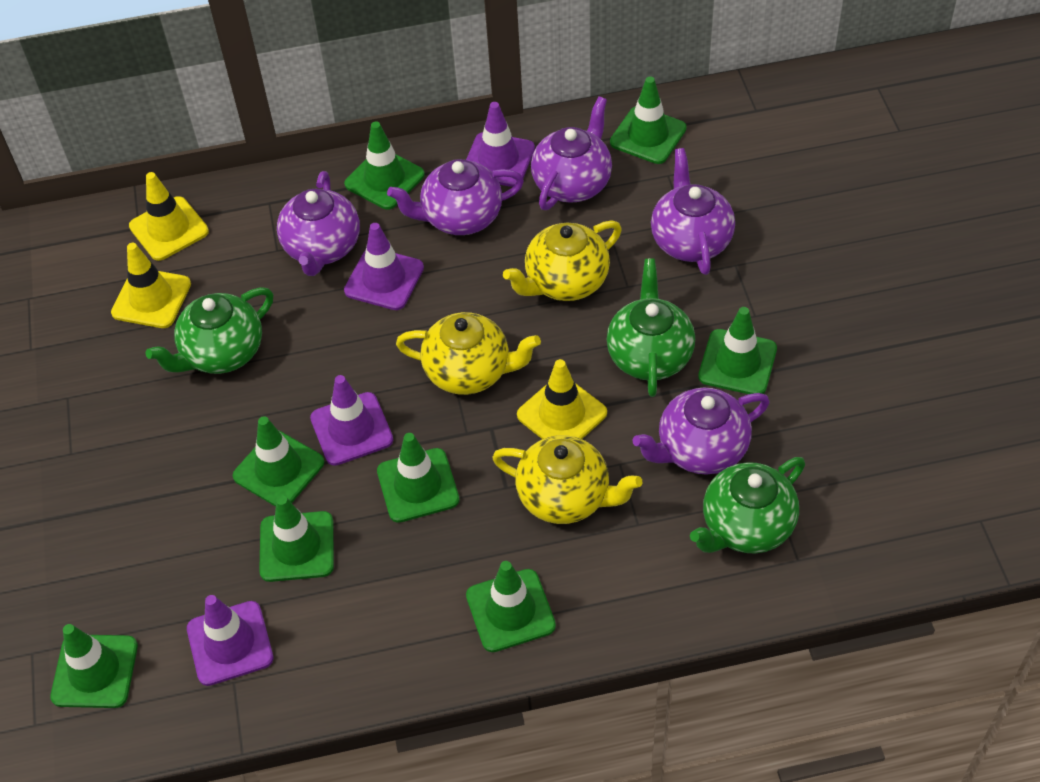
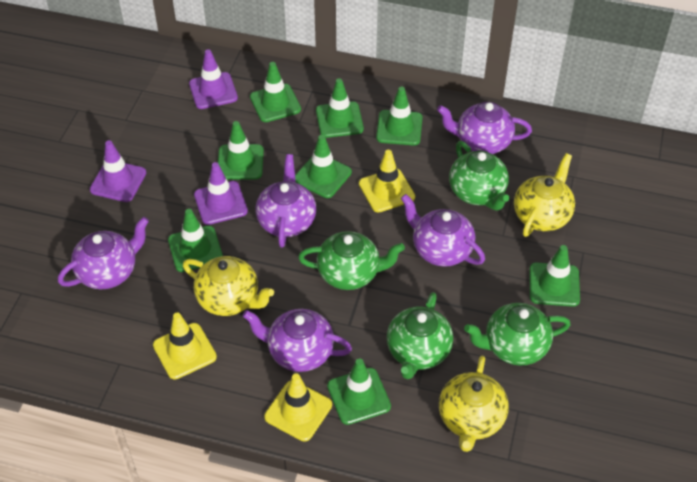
green teapot: 3 -> 4
purple traffic cone: 4 -> 3

